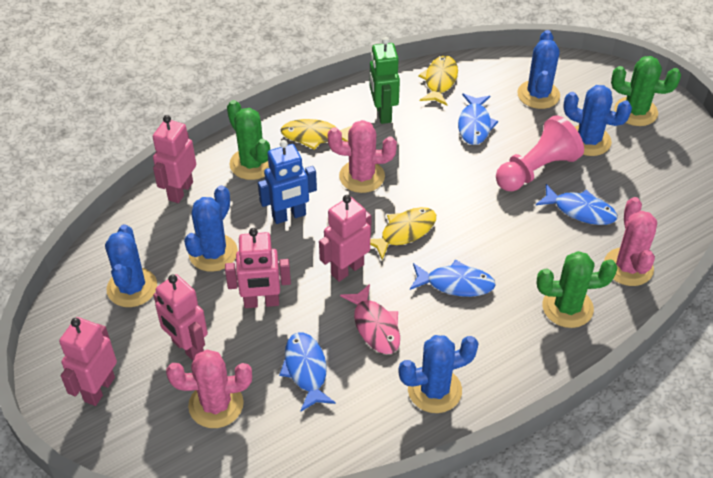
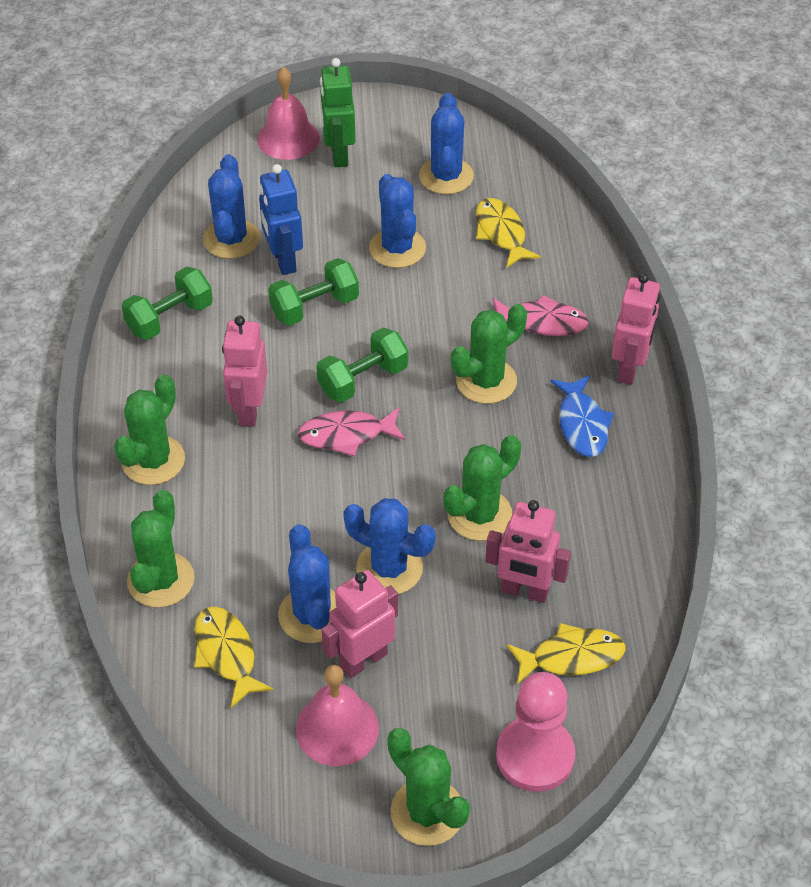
blue fish: 4 -> 1
green cactus: 3 -> 5
green dumbbell: 0 -> 3
pink bell: 0 -> 2
pink cactus: 3 -> 0
pink fish: 1 -> 2
pink robot: 5 -> 4

